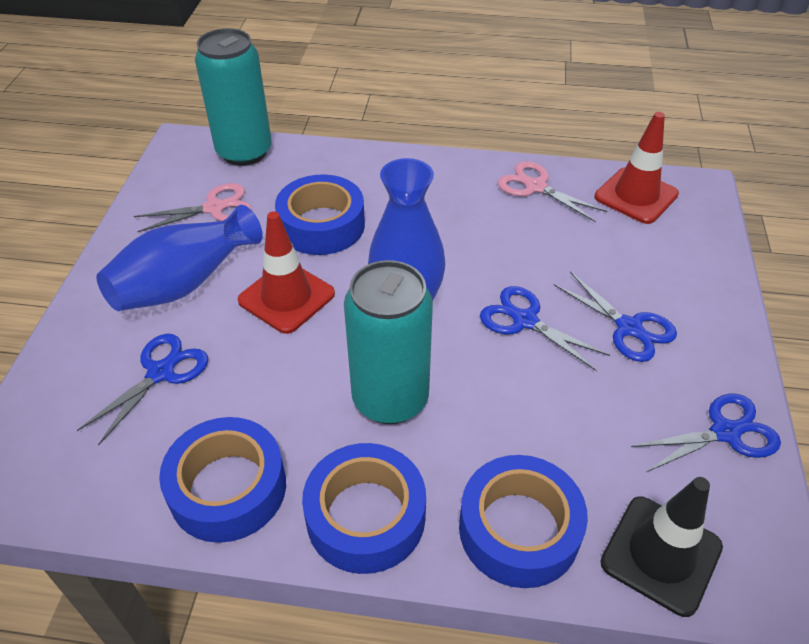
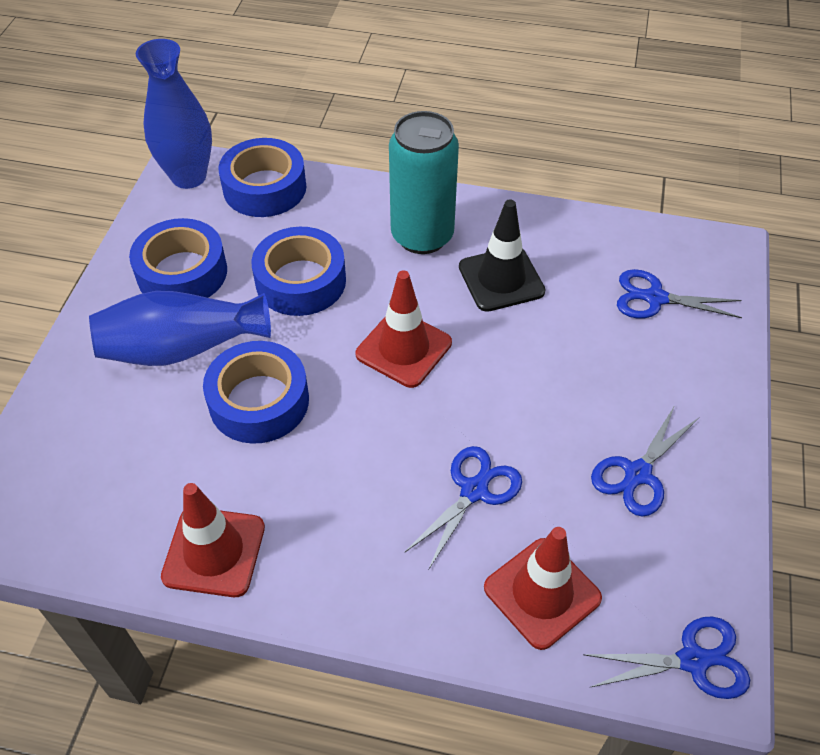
pink scissors: 2 -> 0
red traffic cone: 2 -> 3
turquoise can: 2 -> 1

